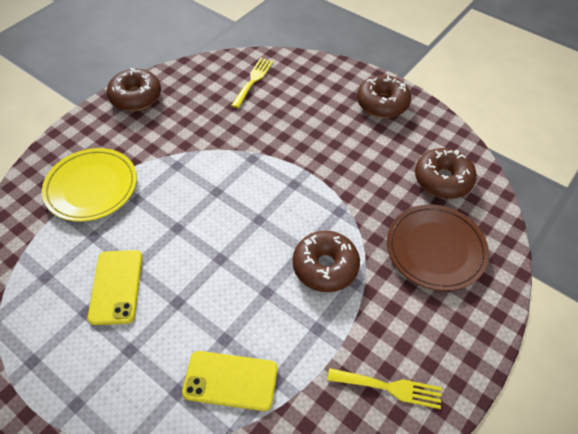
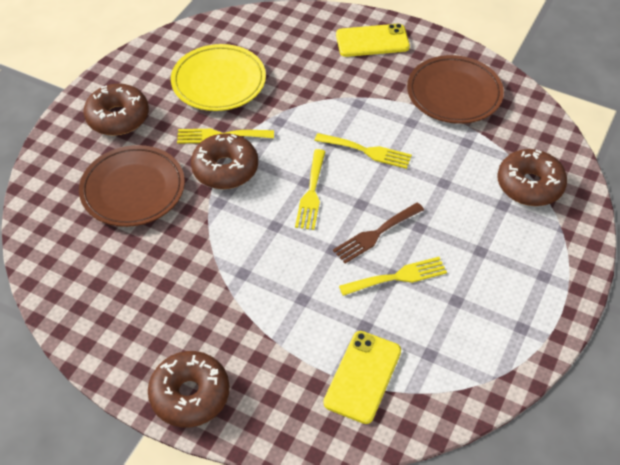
brown fork: 0 -> 1
brown plate: 1 -> 2
yellow fork: 2 -> 4

